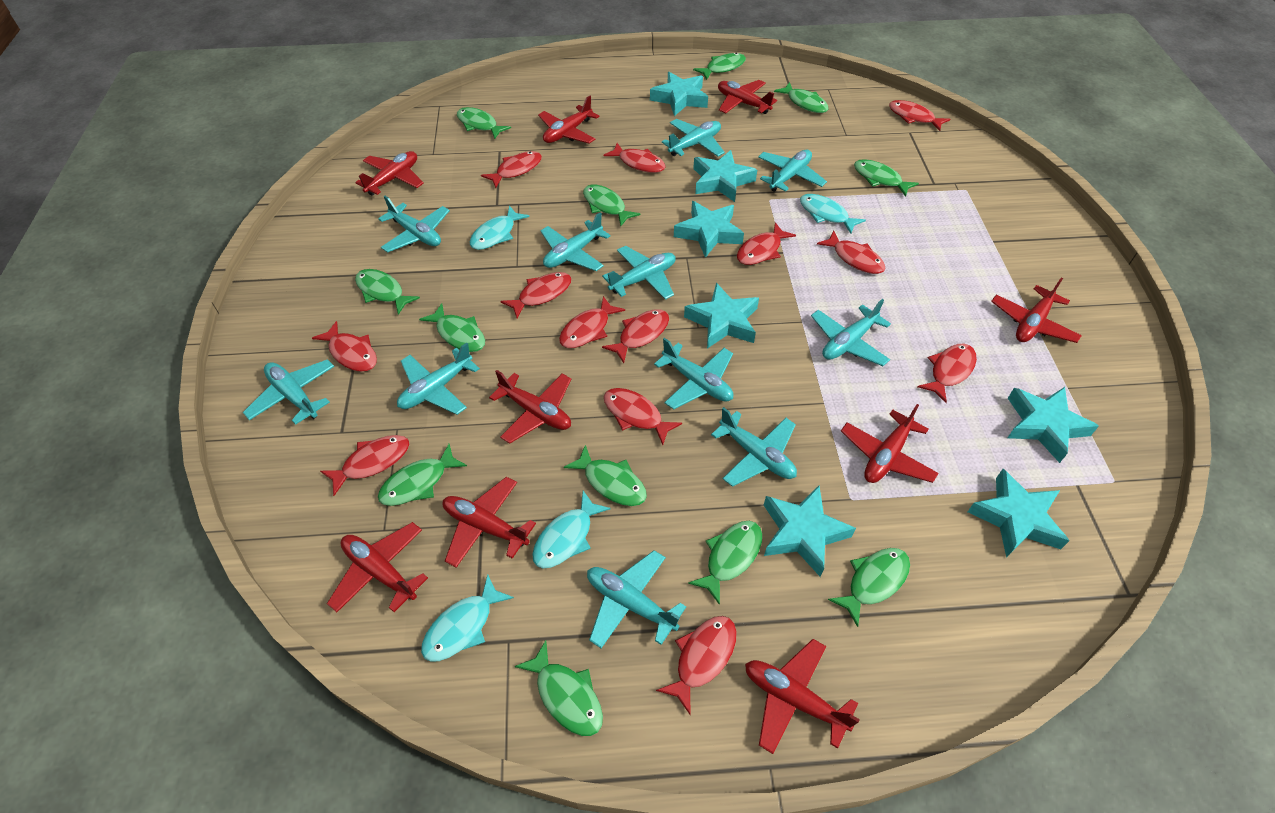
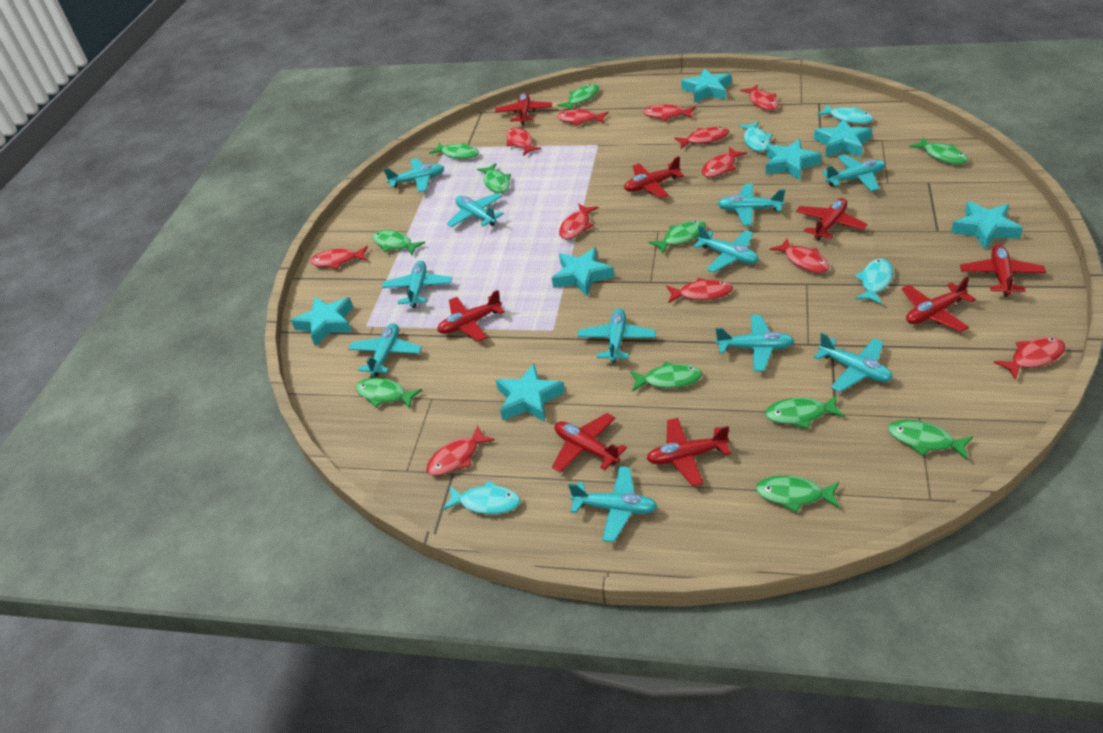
green fish: 12 -> 11
red fish: 13 -> 12
red plane: 9 -> 8

